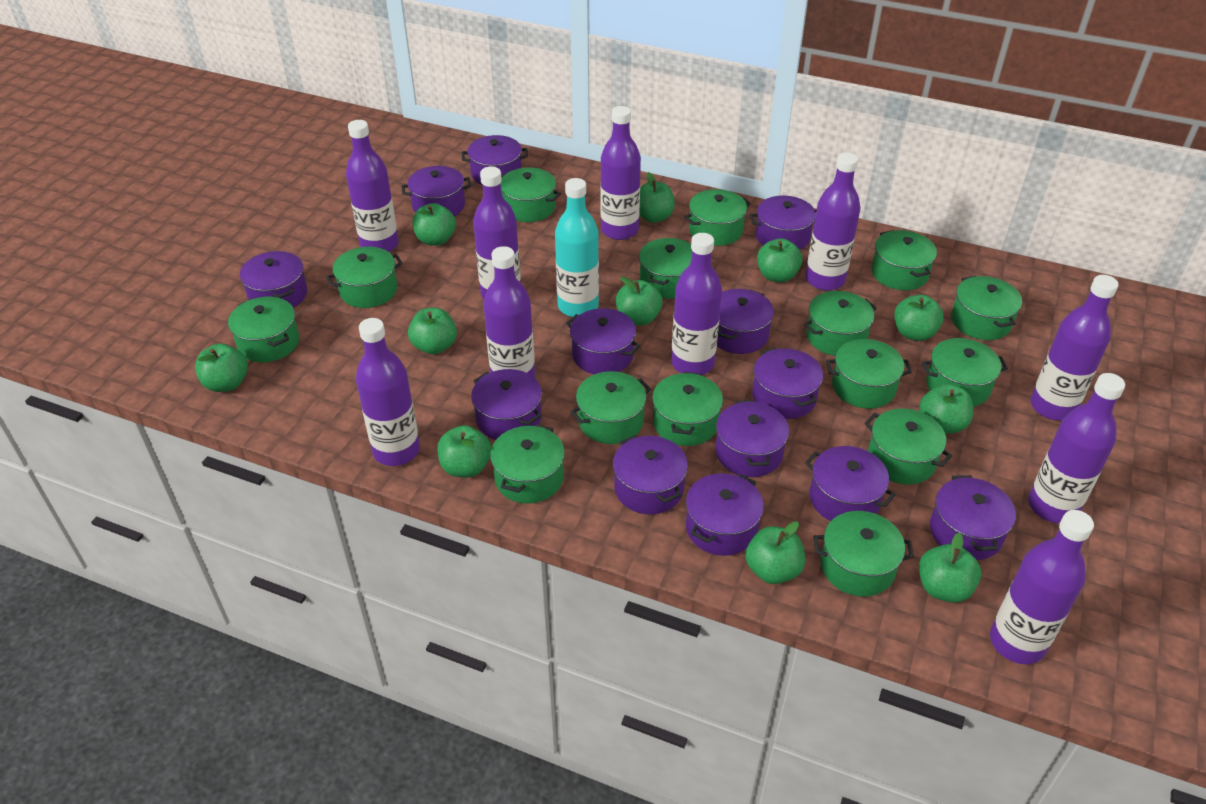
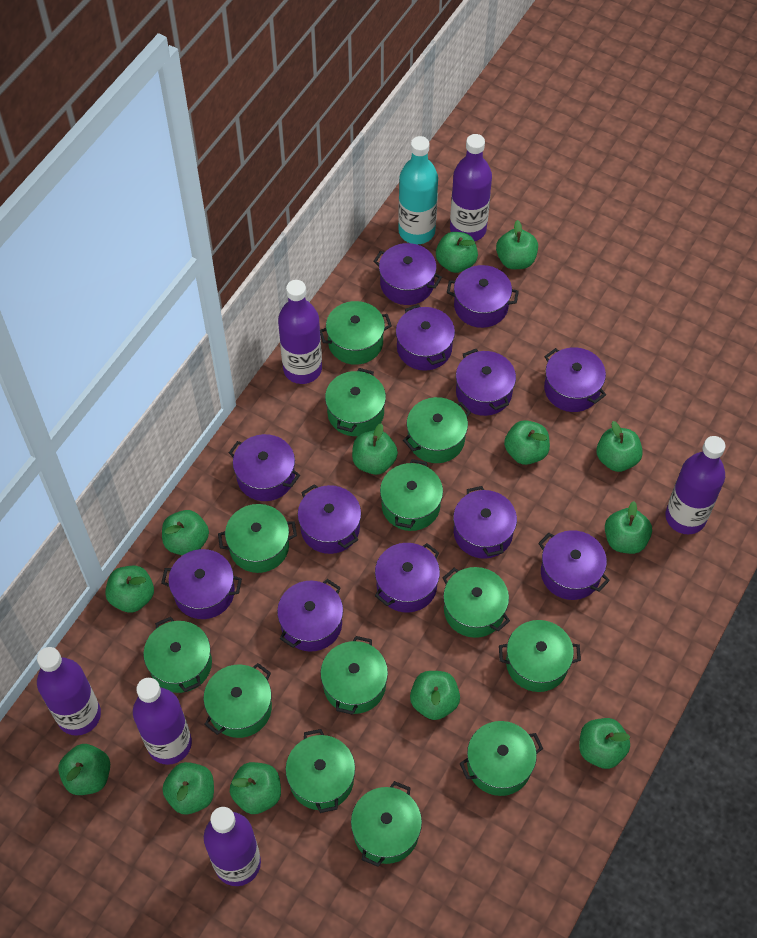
green apple: 11 -> 13
green pot: 15 -> 13
purple bottle: 10 -> 6
purple pot: 13 -> 12

